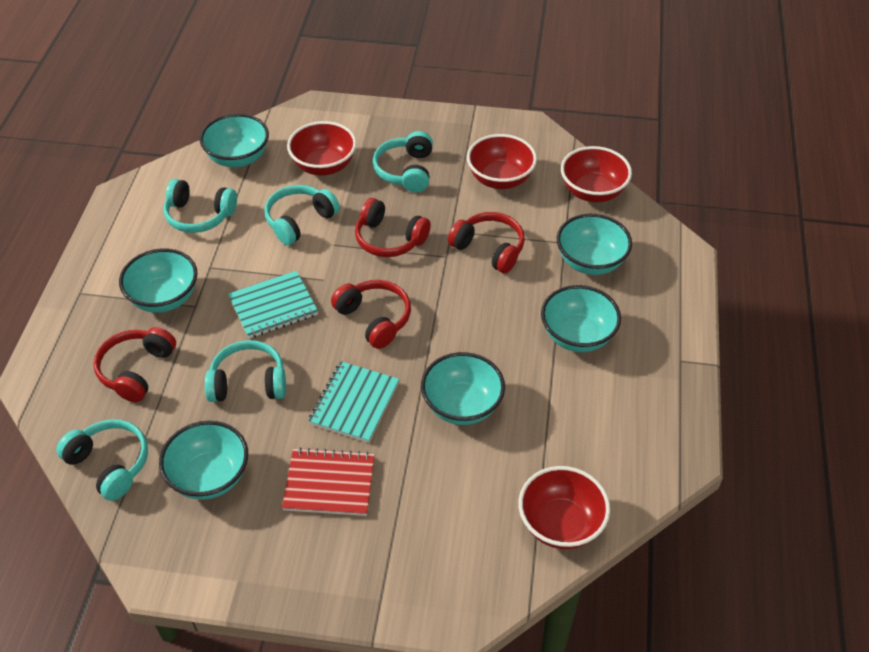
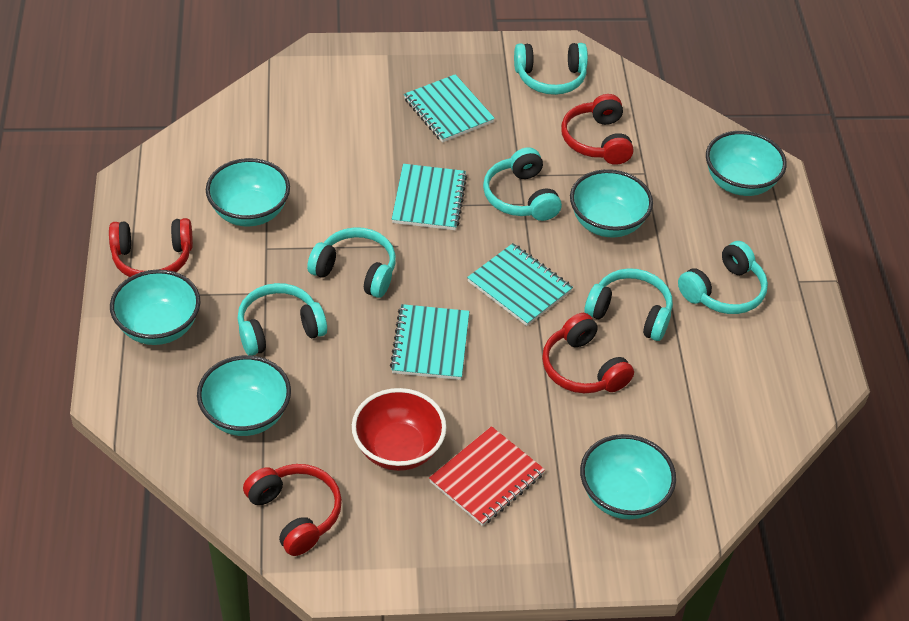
red bowl: 4 -> 1
turquoise headphones: 5 -> 6
turquoise notebook: 2 -> 4

